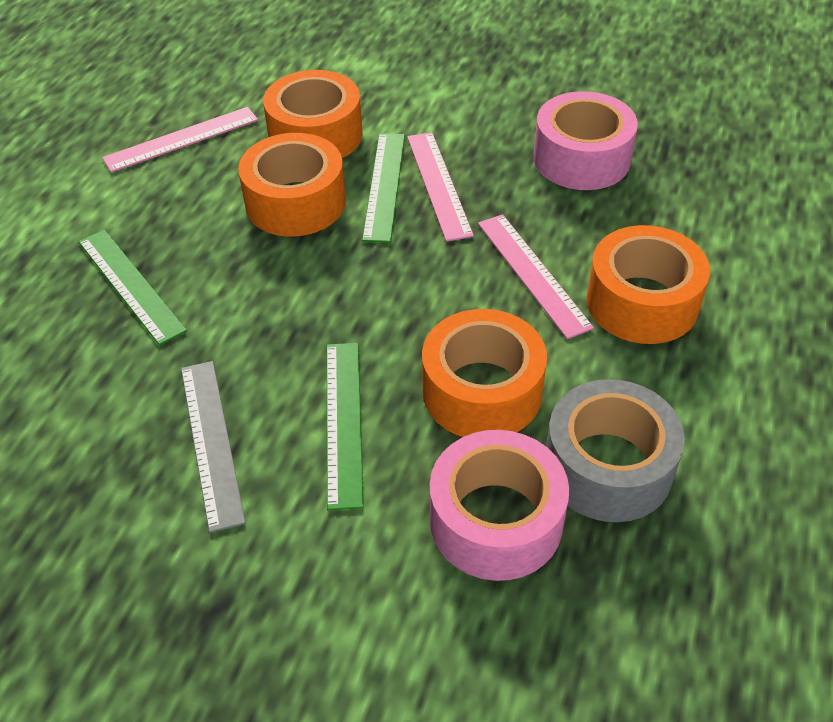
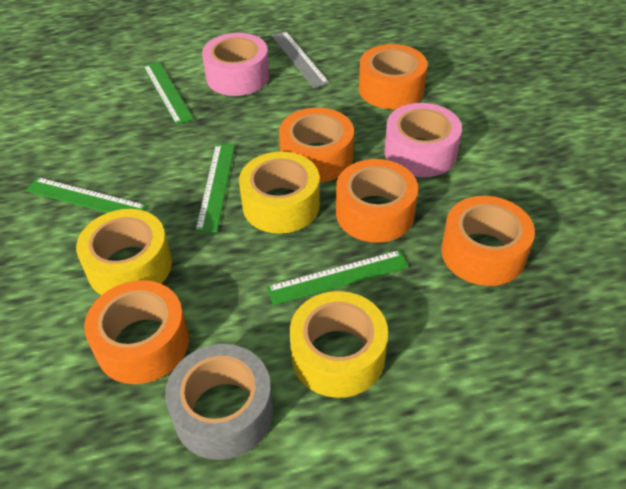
green ruler: 3 -> 4
orange tape: 4 -> 5
pink ruler: 3 -> 0
yellow tape: 0 -> 3

